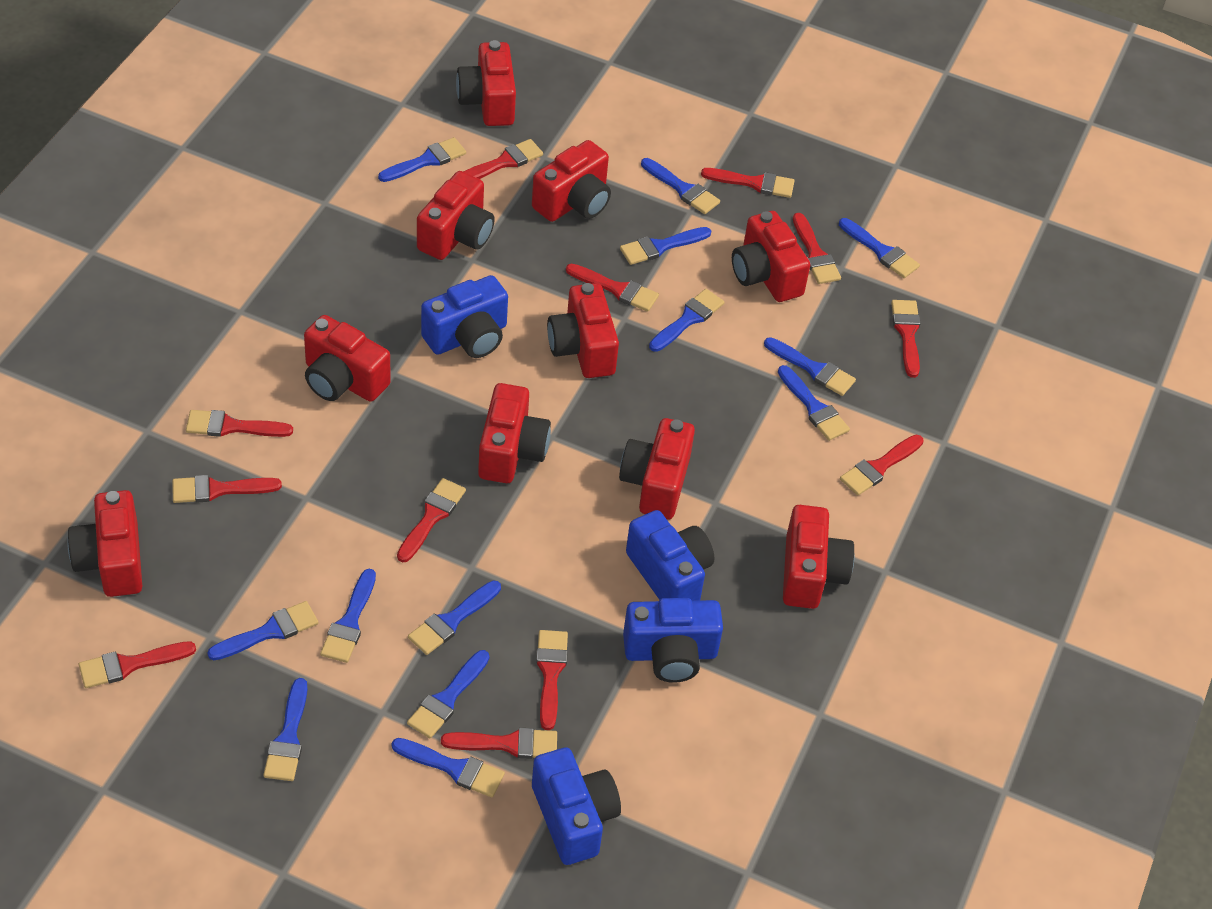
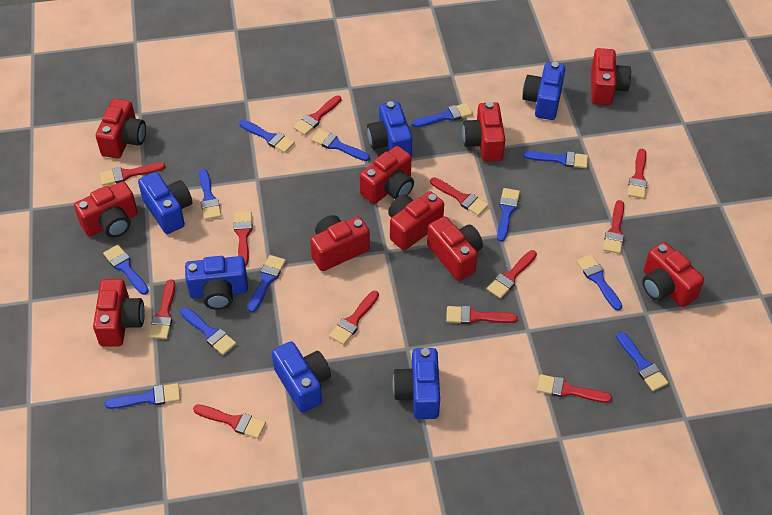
blue brush: 13 -> 12
blue camera: 4 -> 6

